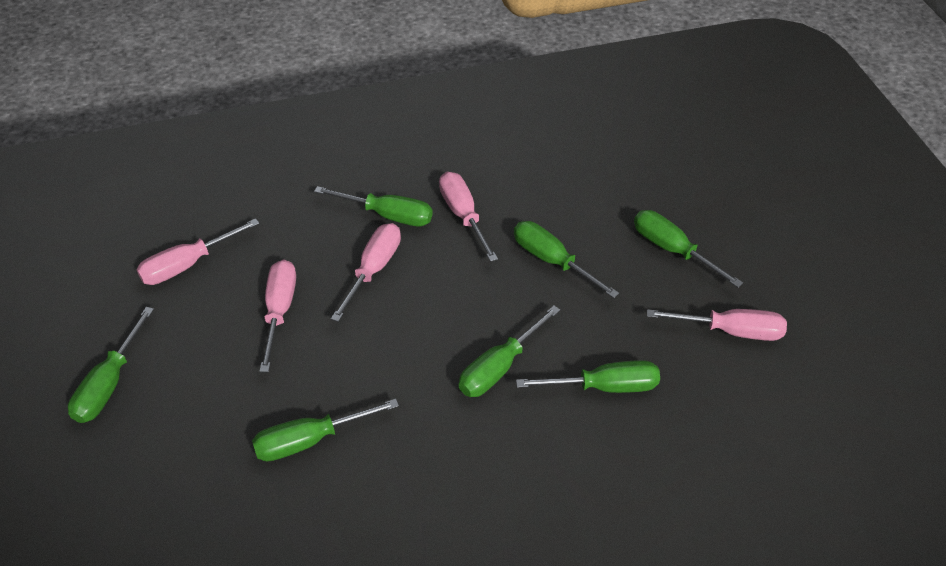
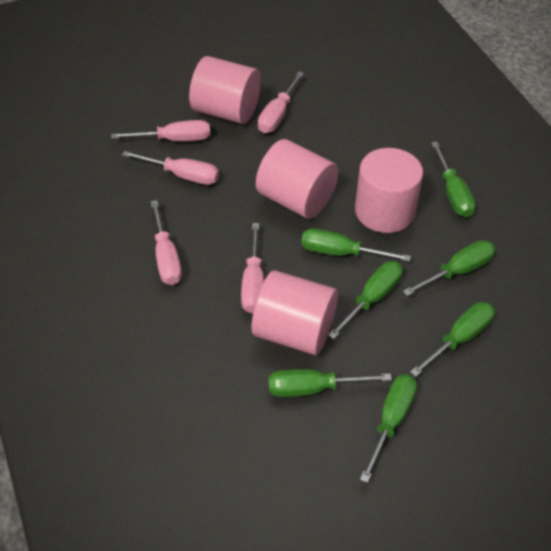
pink cylinder: 0 -> 4

